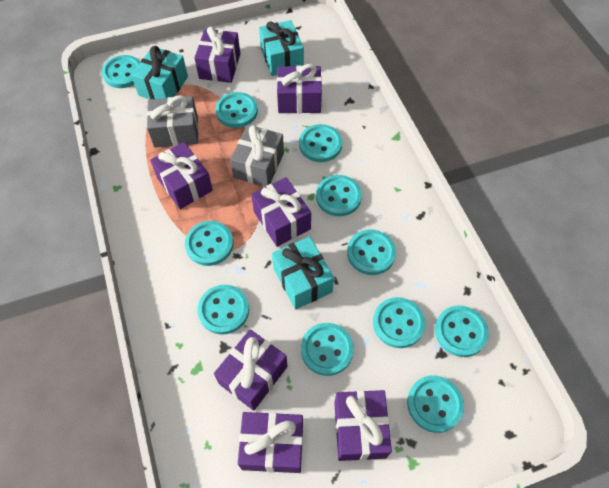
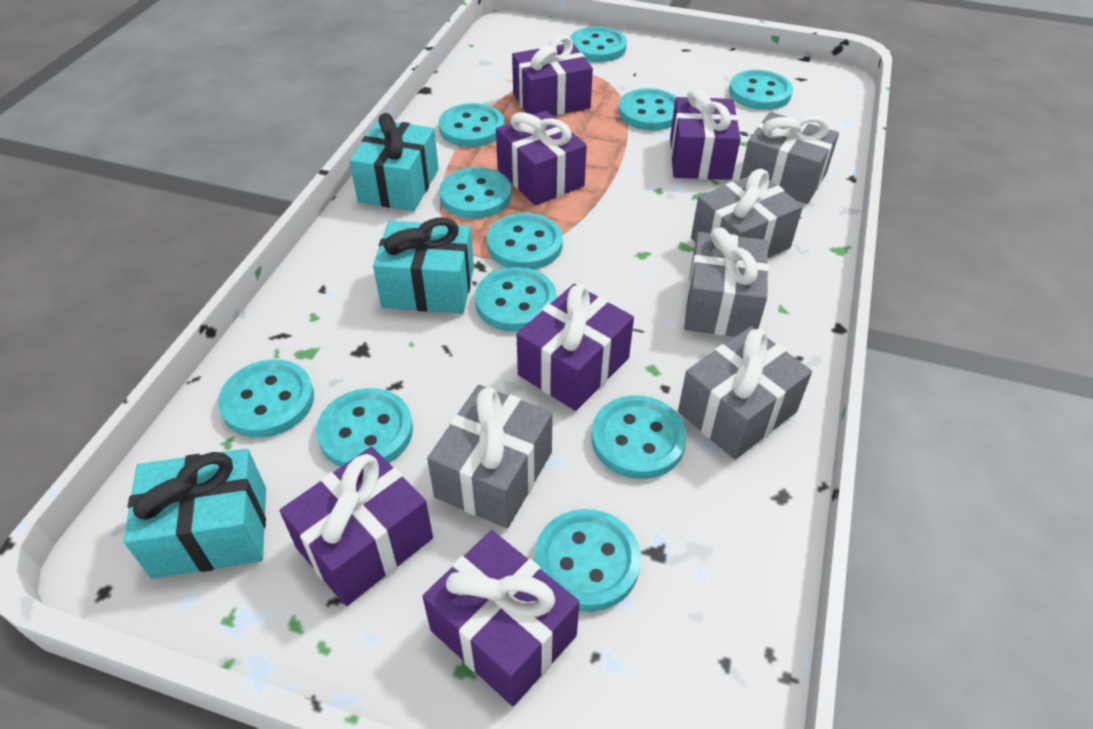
grey gift: 2 -> 5
purple gift: 7 -> 6

